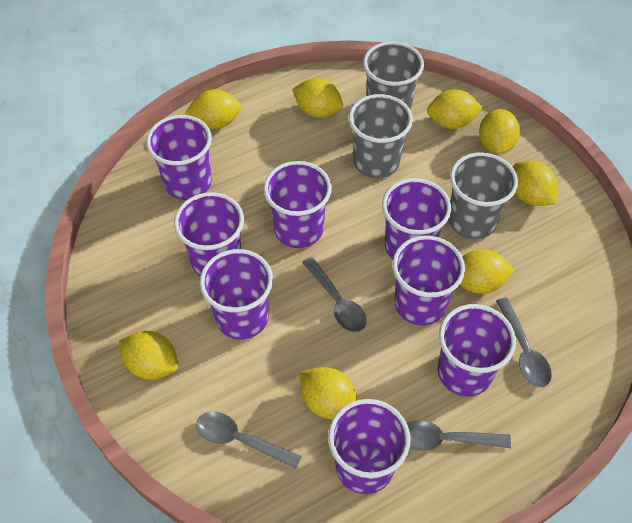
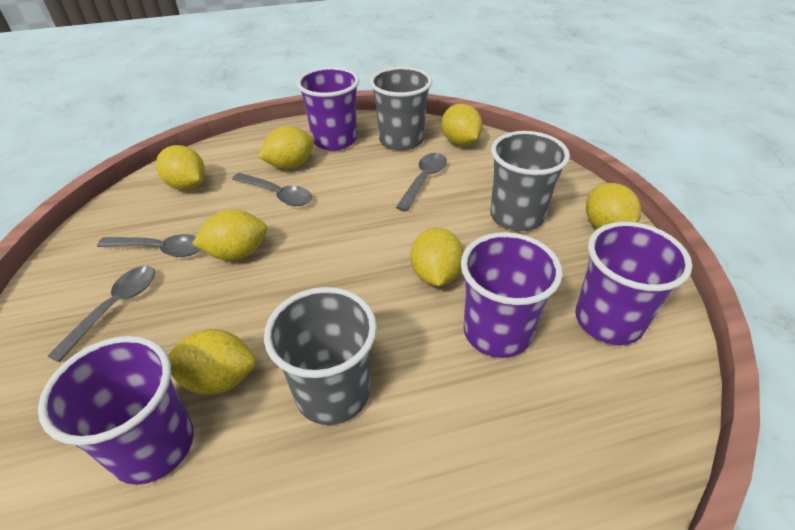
purple cup: 8 -> 4
yellow lemon: 8 -> 7

